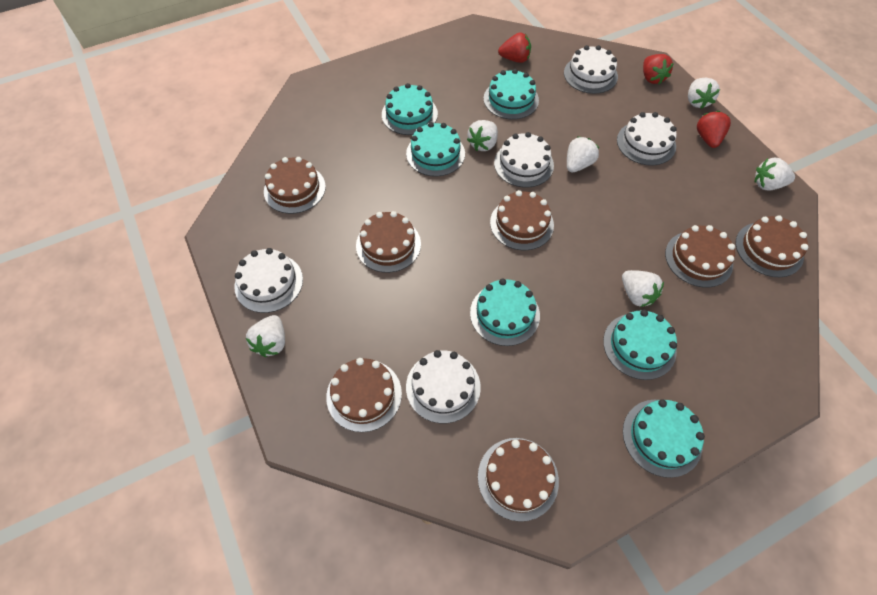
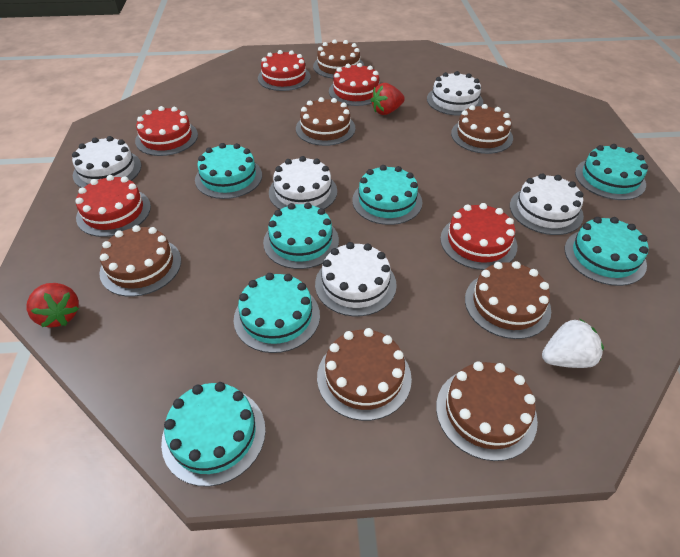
red cake: 0 -> 5
red strawberry: 3 -> 2
turquoise cake: 6 -> 7
white strawberry: 6 -> 1

